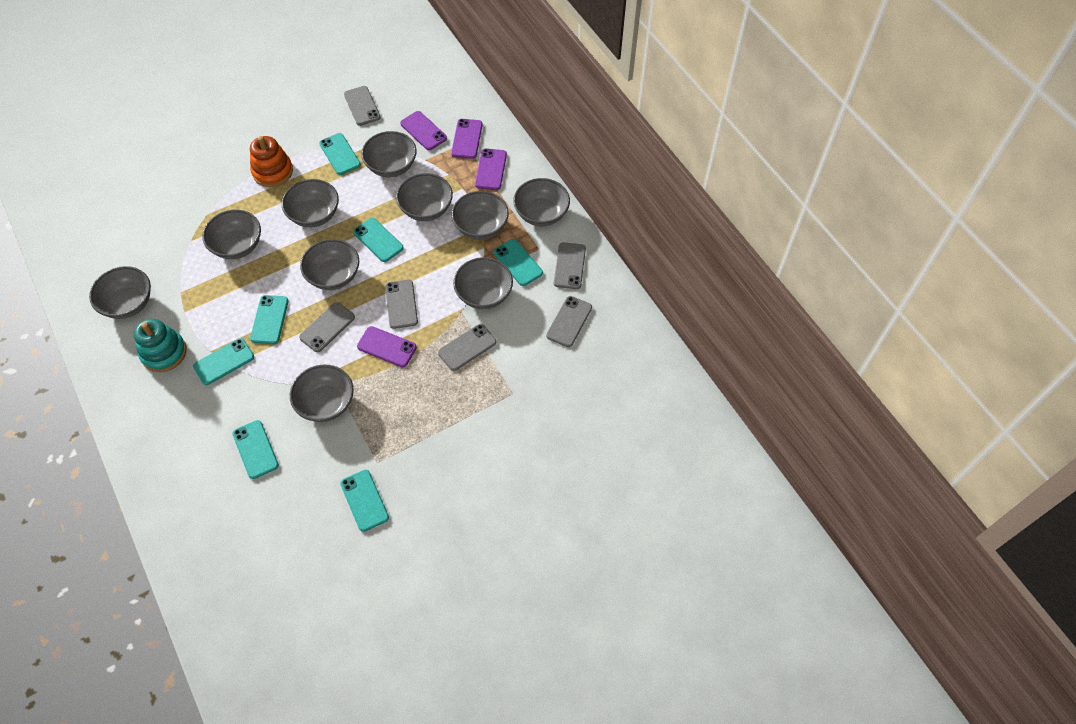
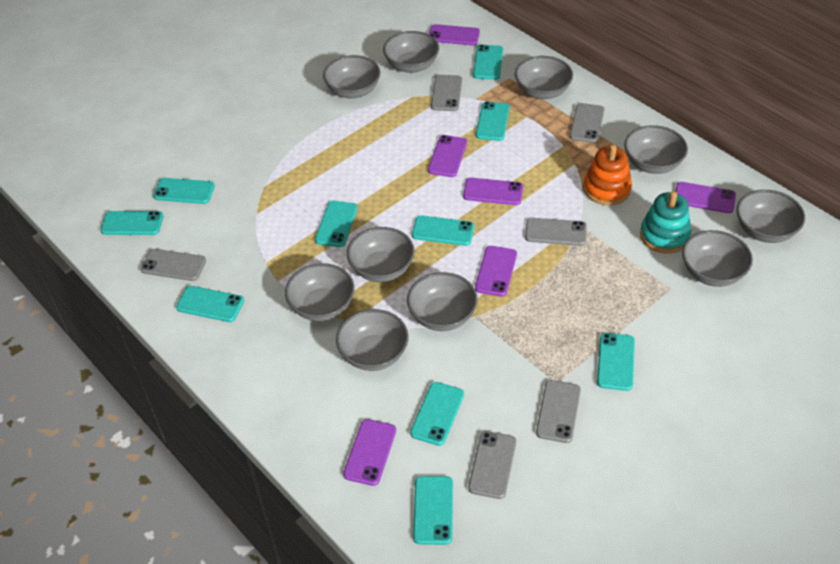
purple phone: 4 -> 6
turquoise phone: 7 -> 10

